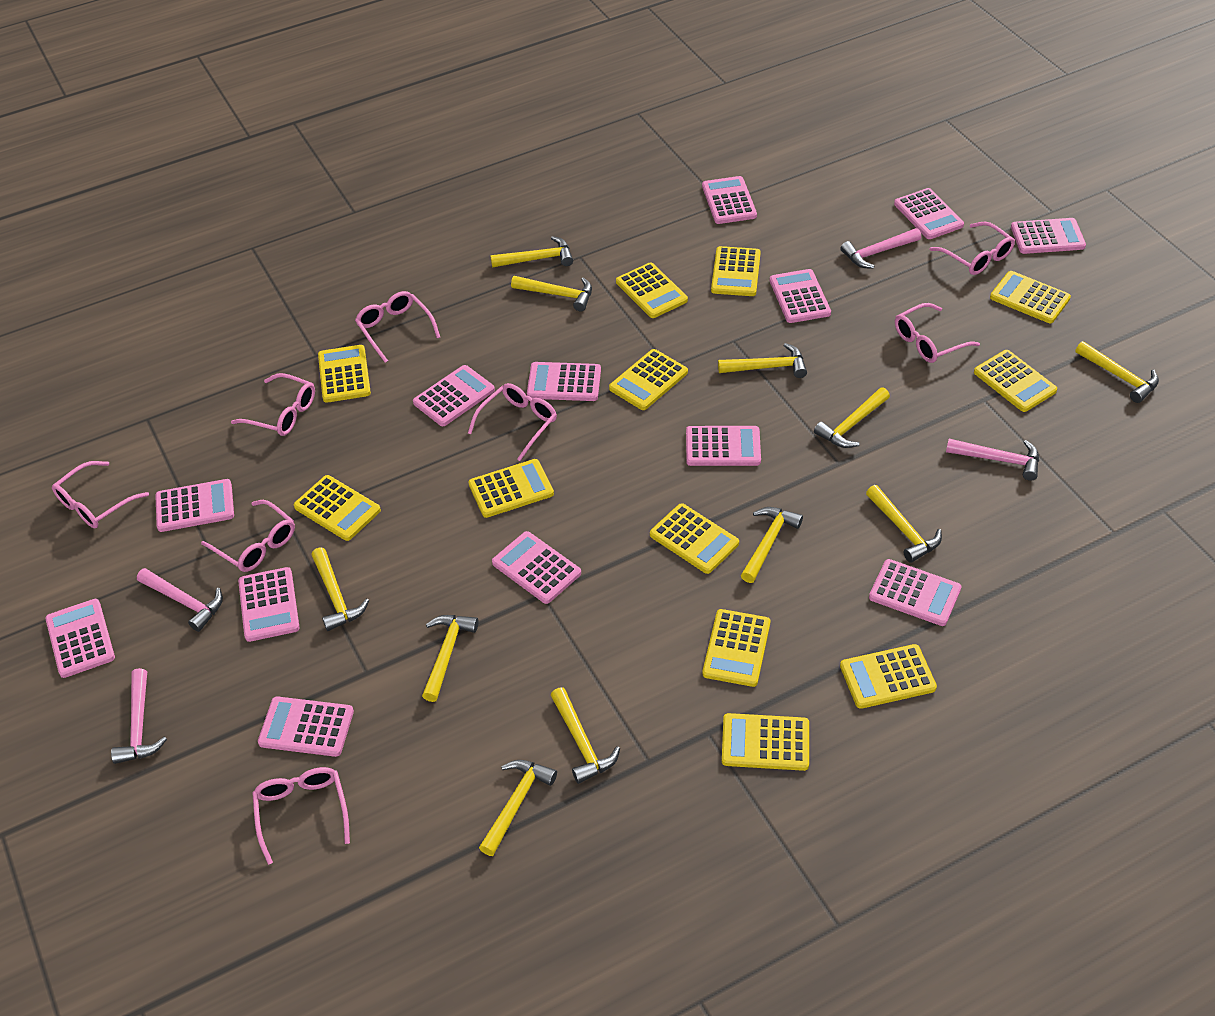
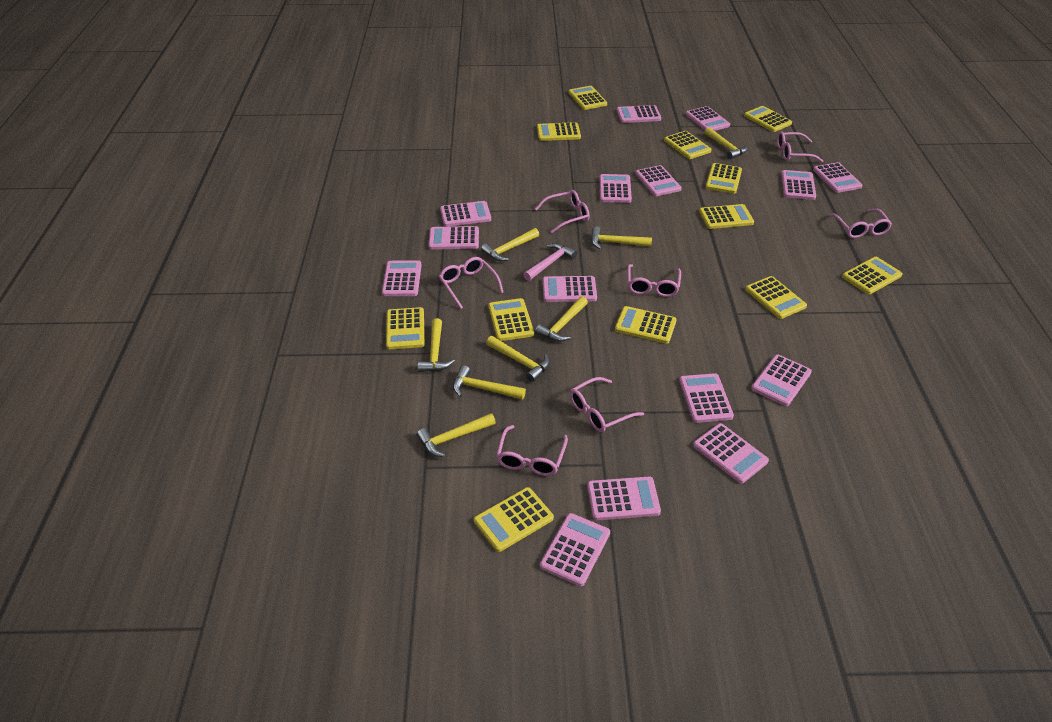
pink calculator: 13 -> 15
pink glasses: 8 -> 7
pink hammer: 4 -> 1
yellow hammer: 11 -> 8

